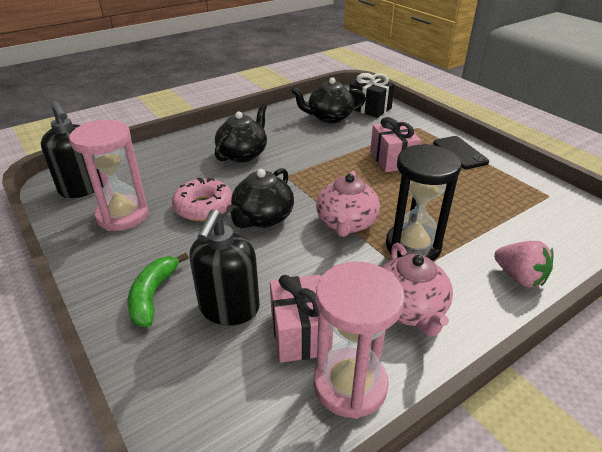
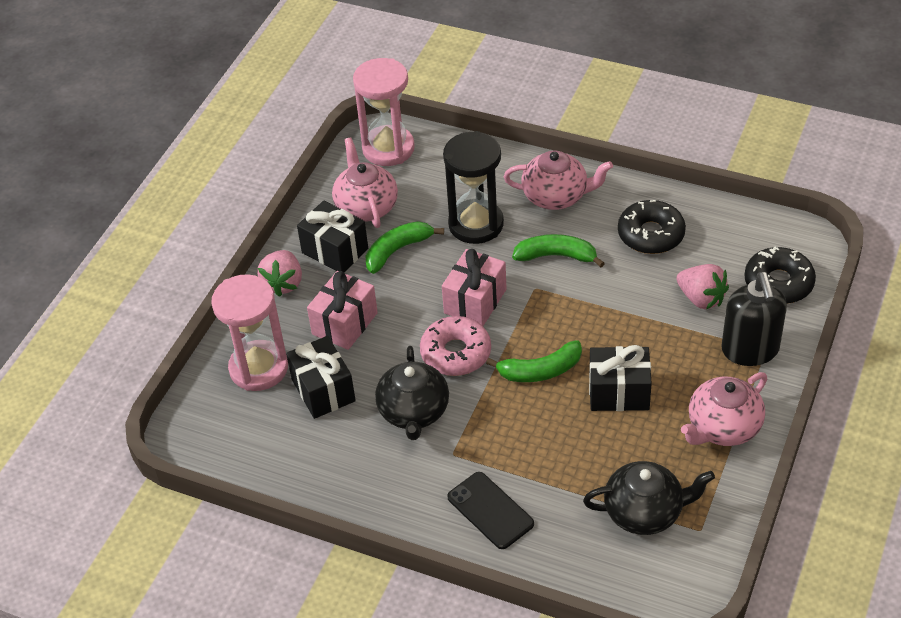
black donut: 0 -> 2
black gift: 1 -> 3
black soap dispenser: 2 -> 1
black teapot: 3 -> 2
green banana: 1 -> 3
pink strawberry: 1 -> 2
pink teapot: 2 -> 3

